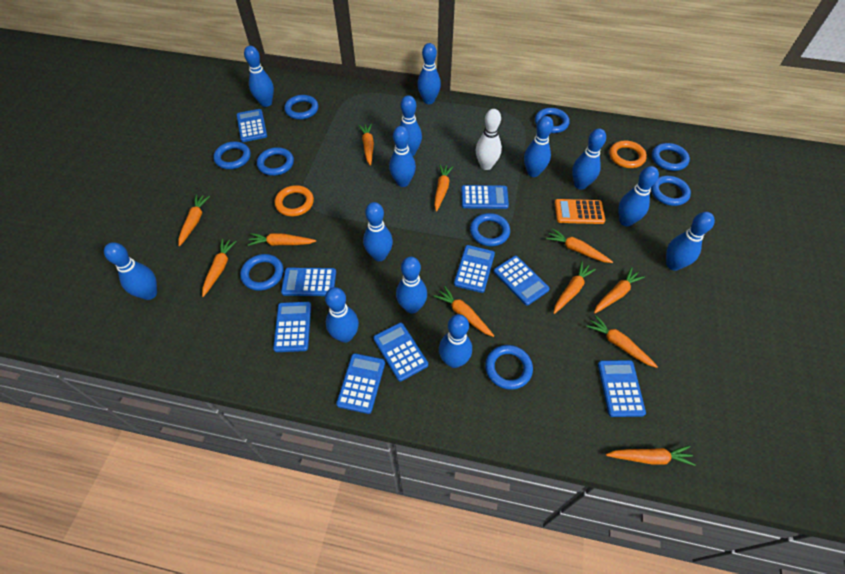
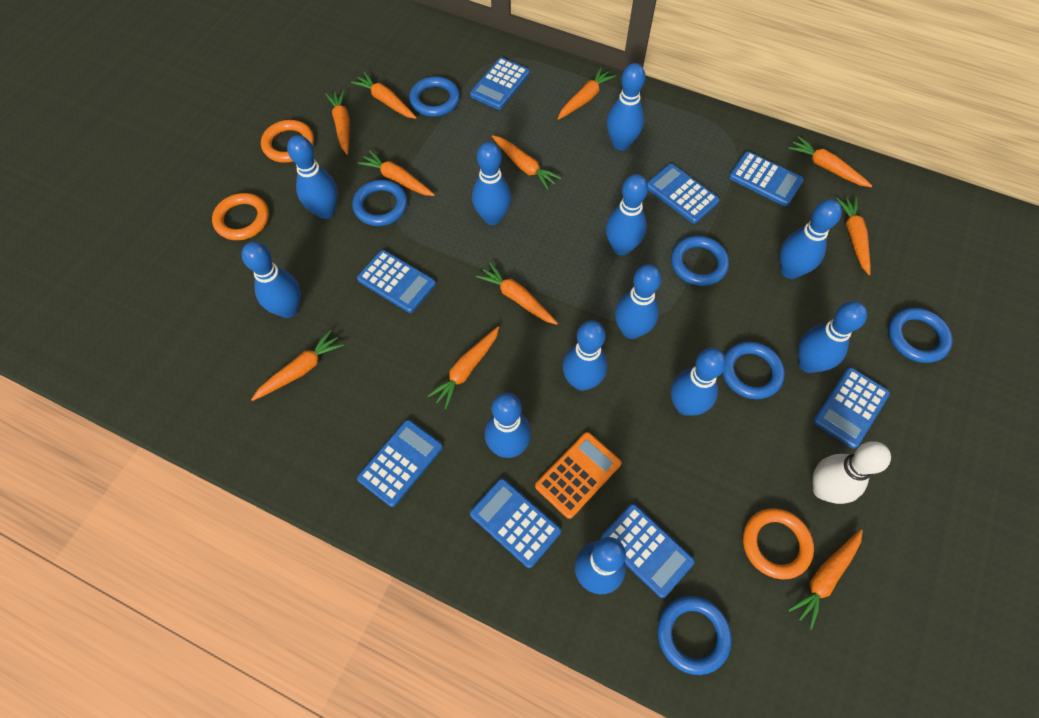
blue bowling pin: 13 -> 12
blue calculator: 9 -> 8
blue ring: 9 -> 6
orange ring: 2 -> 3

